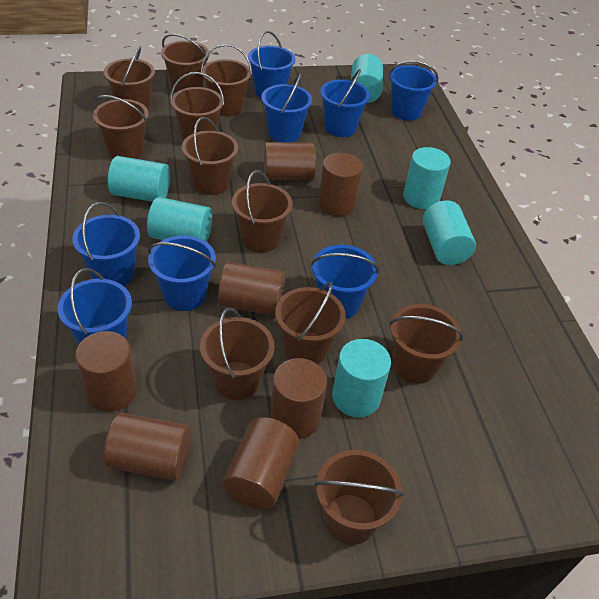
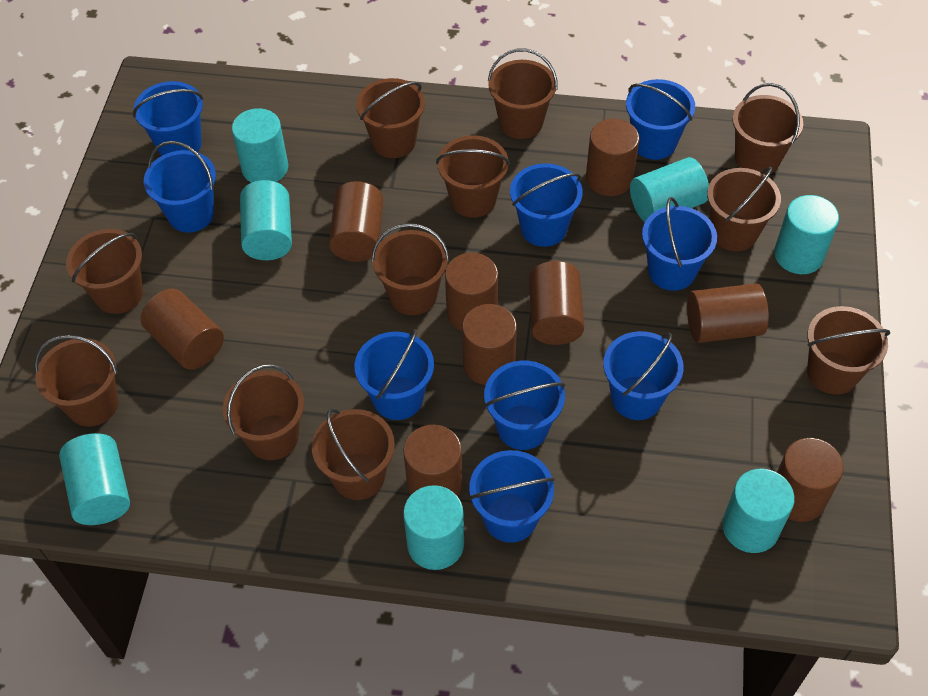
blue bucket: 8 -> 9
brown cylinder: 7 -> 9
turquoise cylinder: 6 -> 7

